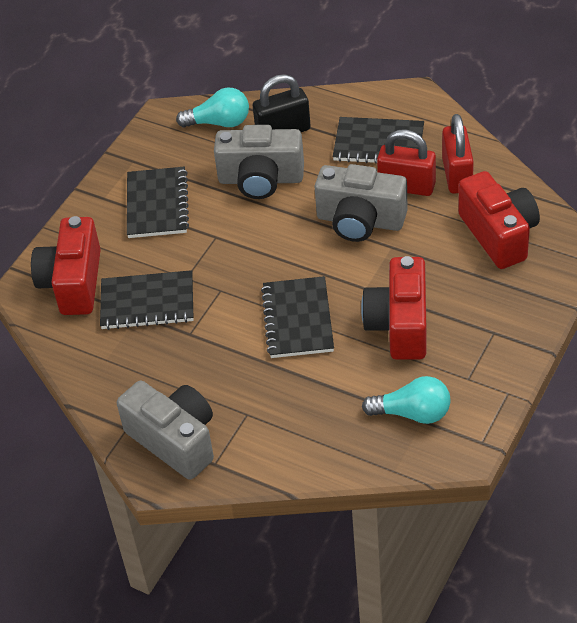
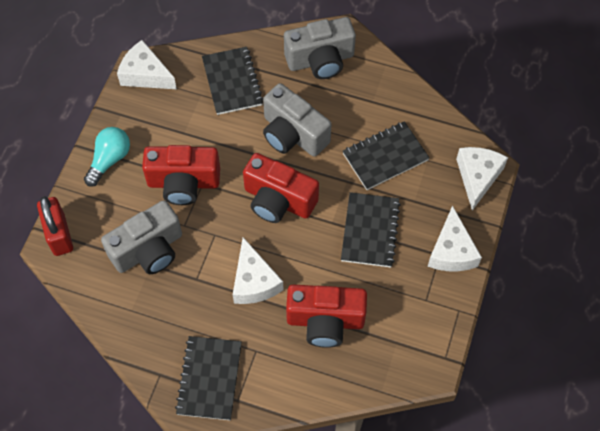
black padlock: 1 -> 0
red padlock: 2 -> 1
turquoise light bulb: 2 -> 1
white cheese: 0 -> 4

